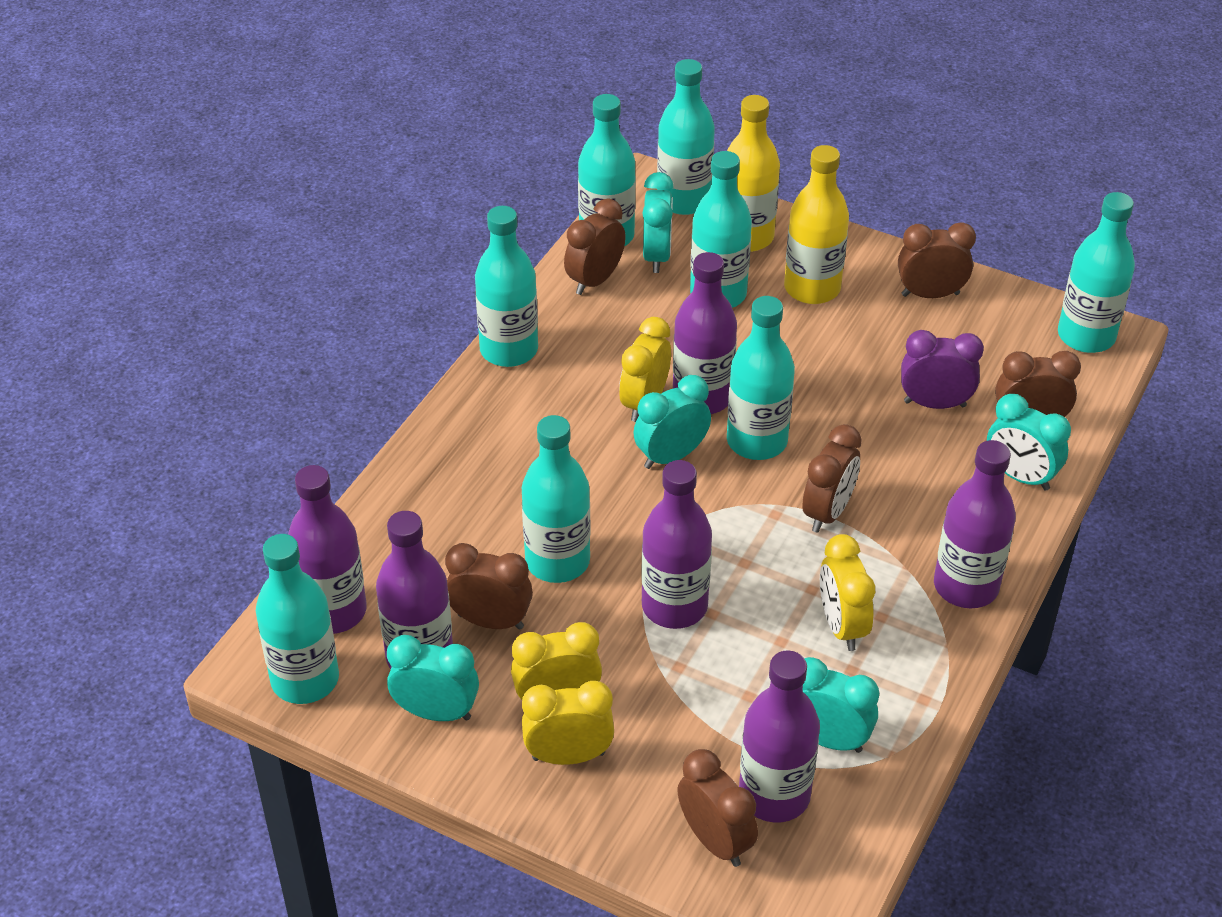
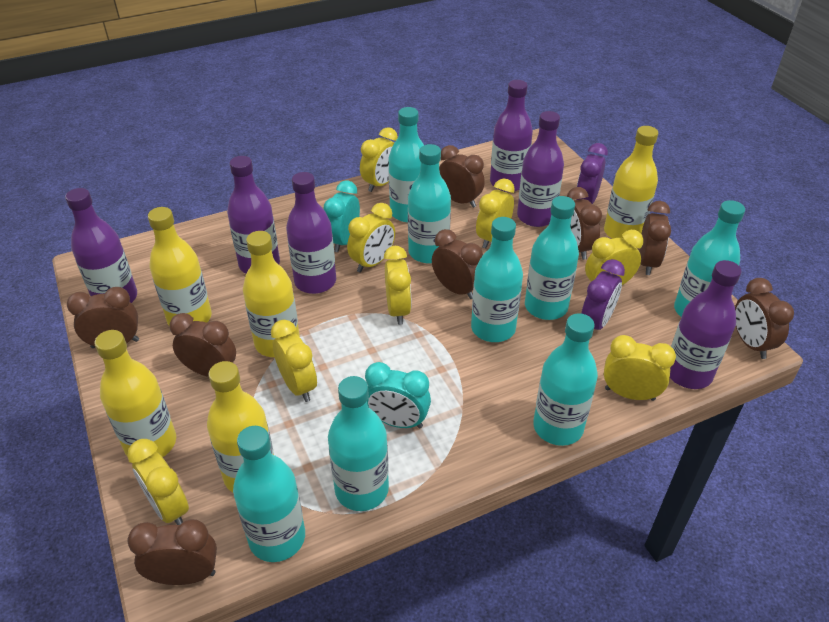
brown clock: 6 -> 8
purple clock: 1 -> 2
turquoise clock: 5 -> 2
yellow bottle: 2 -> 5
yellow clock: 4 -> 8

